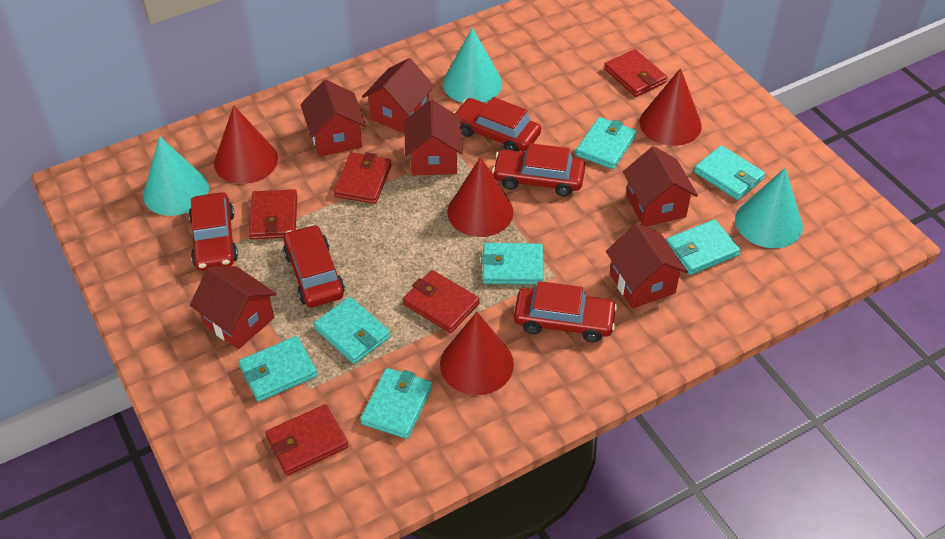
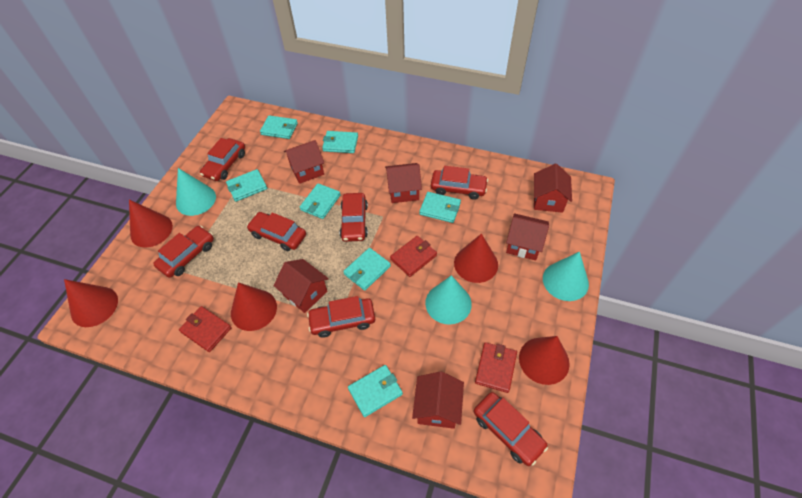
red car: 5 -> 7
red cone: 4 -> 5
red wallet: 5 -> 3

